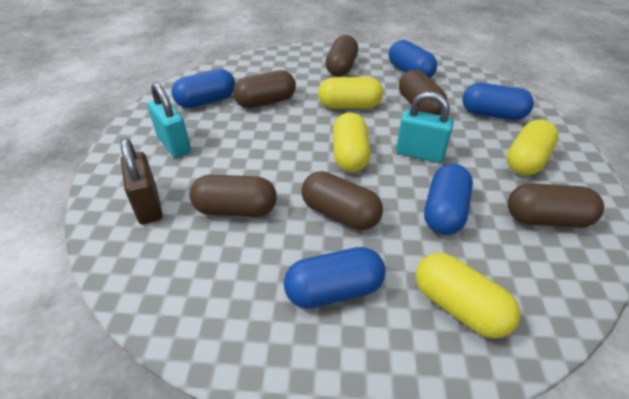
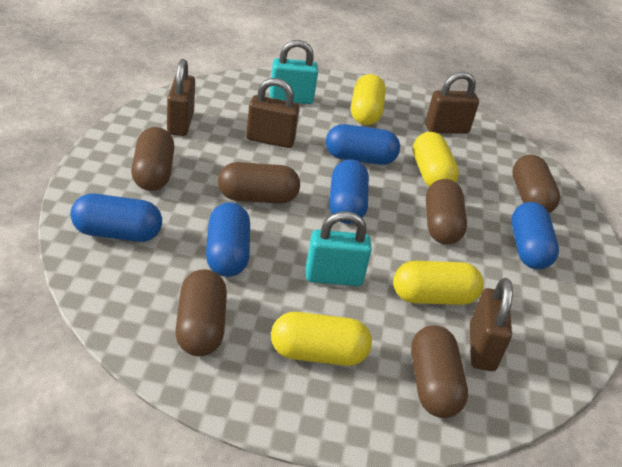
brown padlock: 1 -> 4

